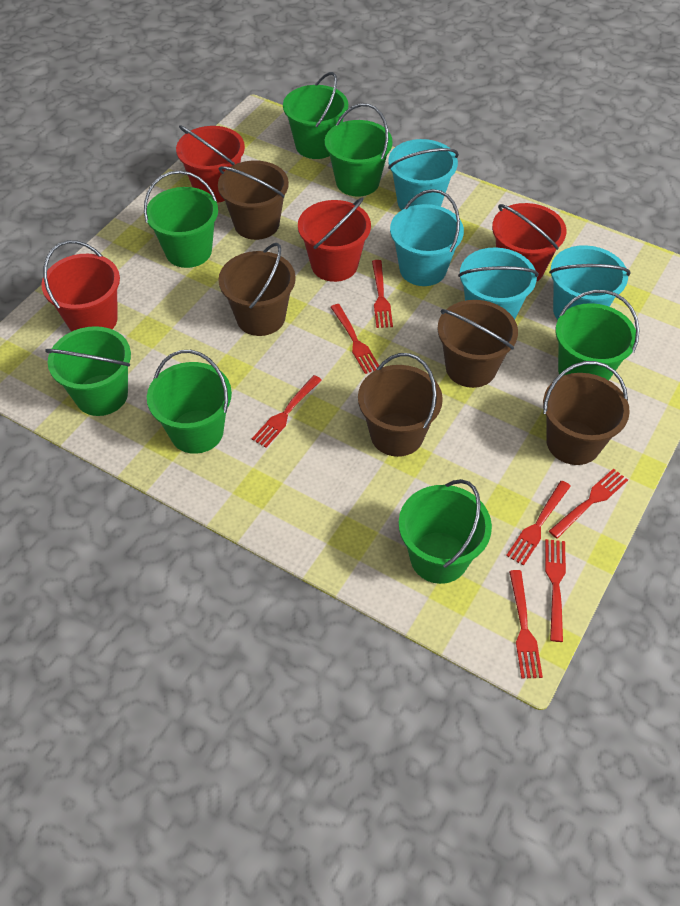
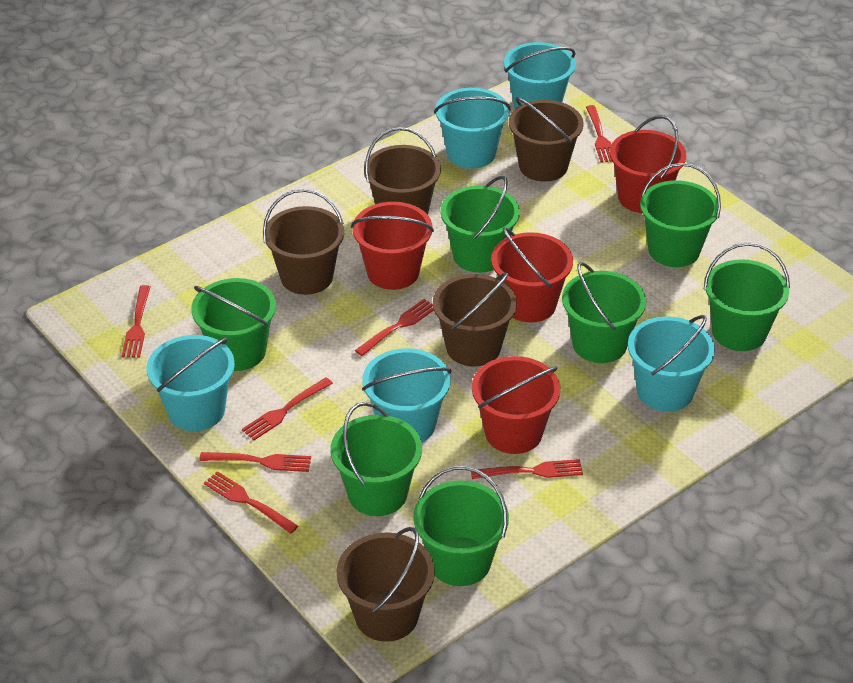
turquoise bucket: 4 -> 5

